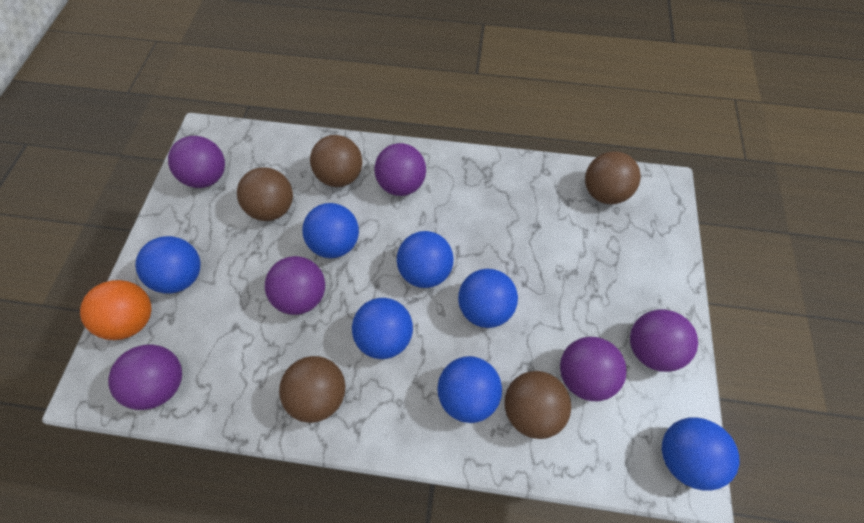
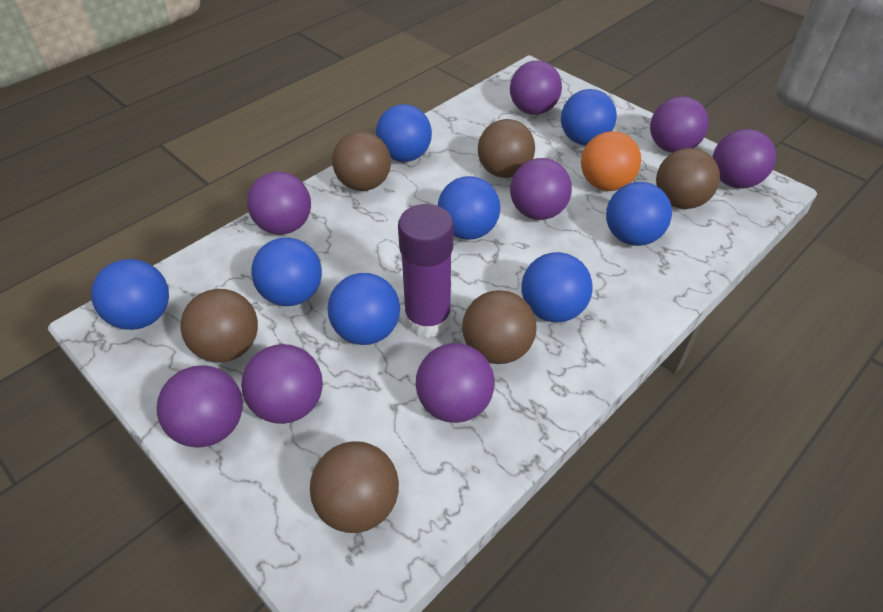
blue ball: 7 -> 8
brown ball: 5 -> 6
purple ball: 6 -> 8
purple glue stick: 0 -> 1

